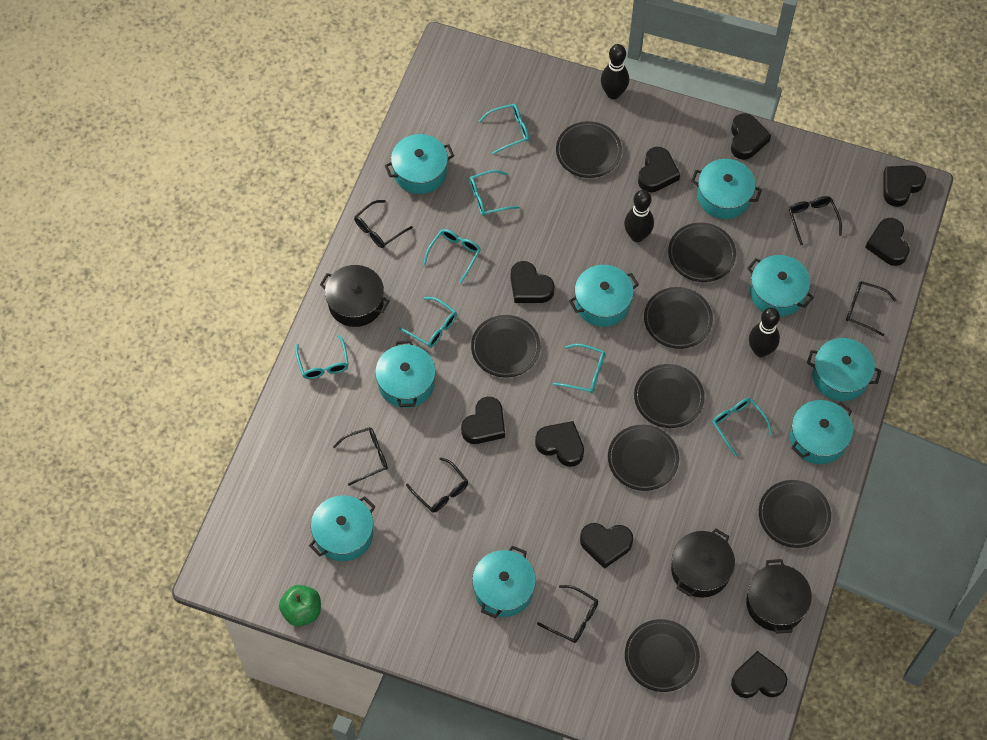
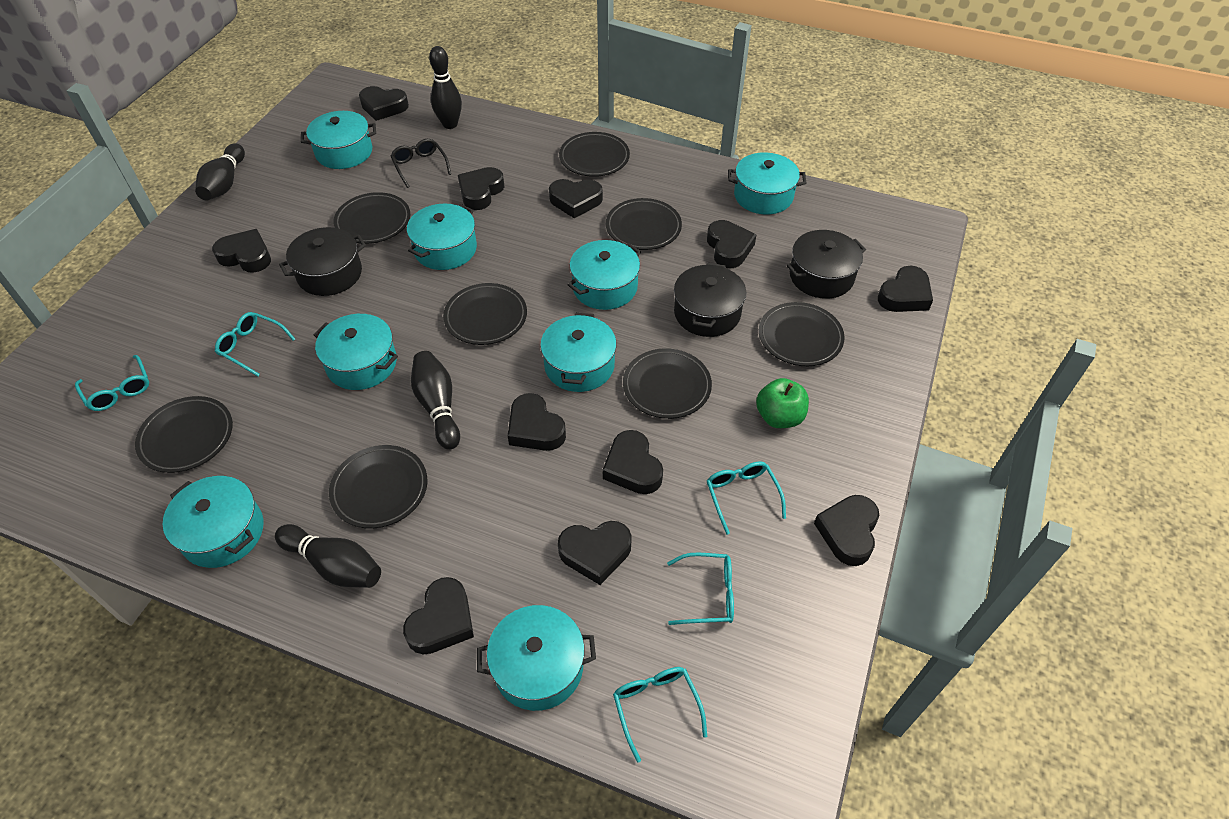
black bowling pin: 3 -> 4
black glasses: 6 -> 1
black heart: 9 -> 11
turquoise glasses: 7 -> 5
turquoise pot: 9 -> 8

